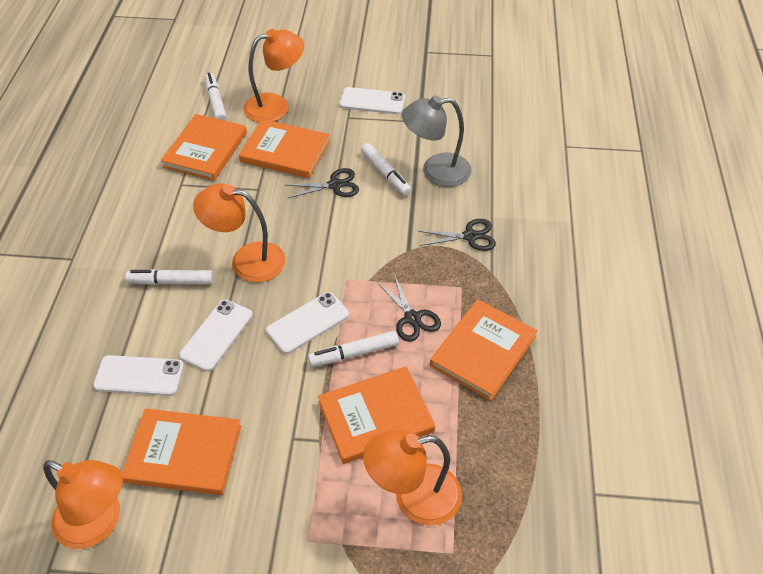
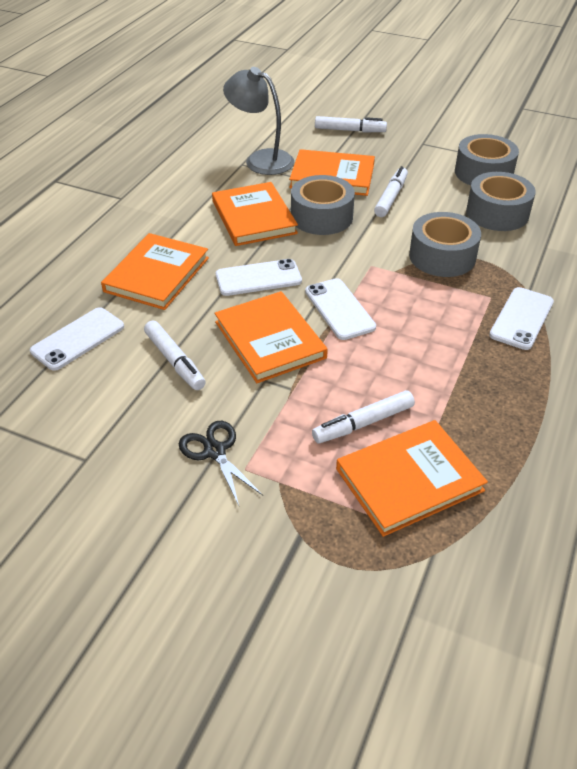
black scissors: 3 -> 1
grey tape: 0 -> 4
orange lamp: 4 -> 0

